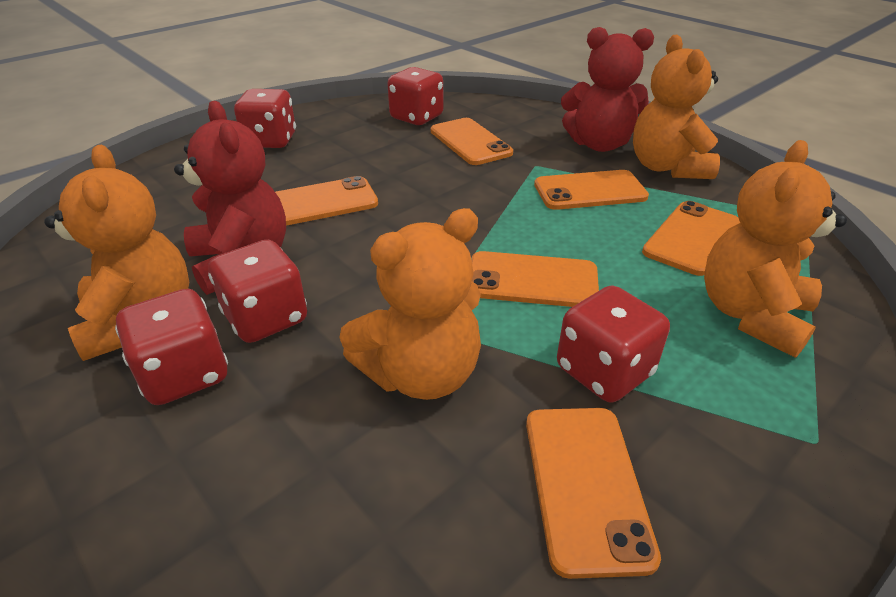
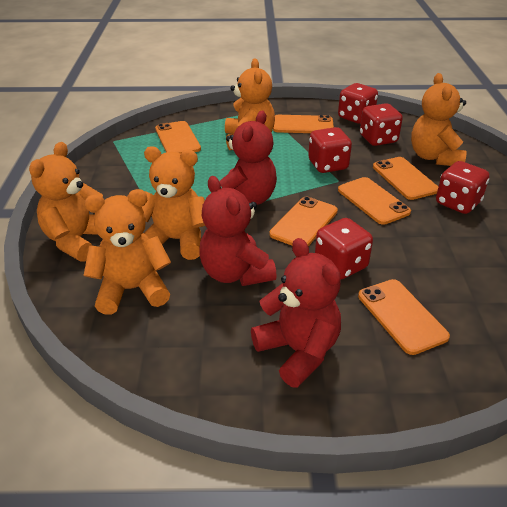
orange teddy bear: 4 -> 5
red teddy bear: 2 -> 3

